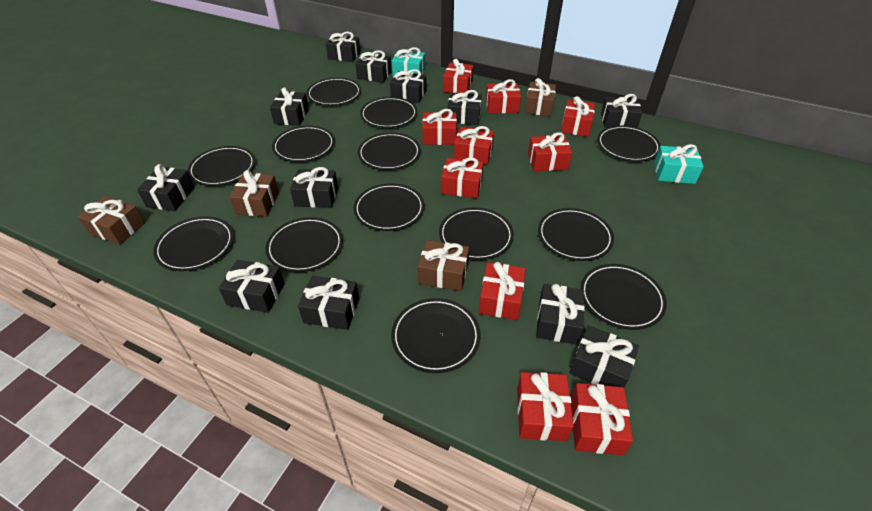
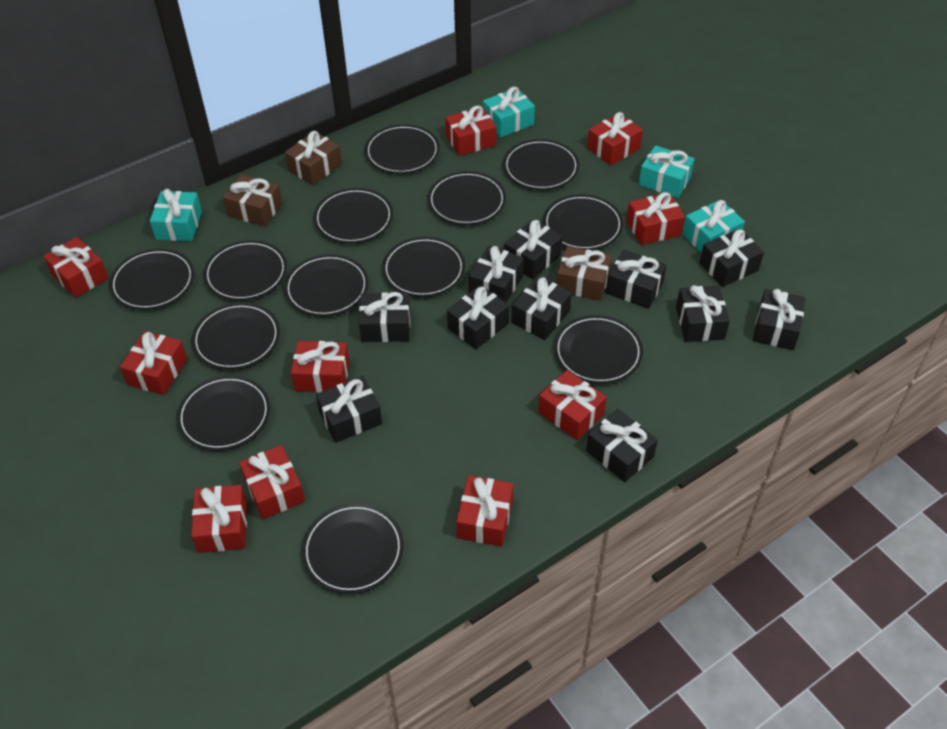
black gift: 12 -> 11
brown gift: 4 -> 3
turquoise gift: 2 -> 4

